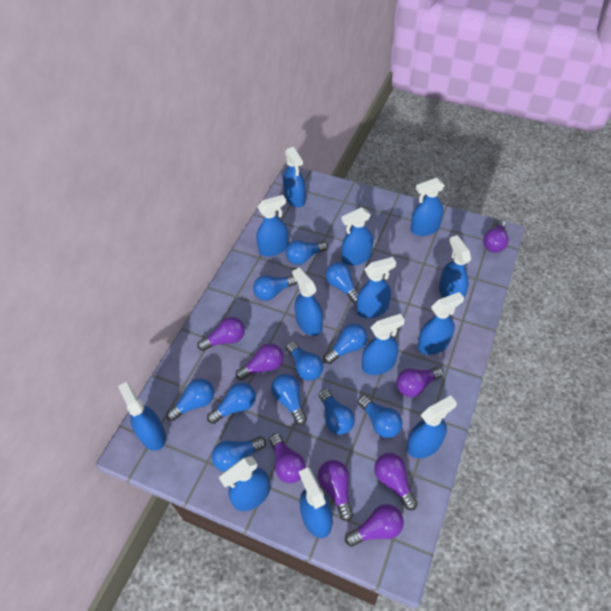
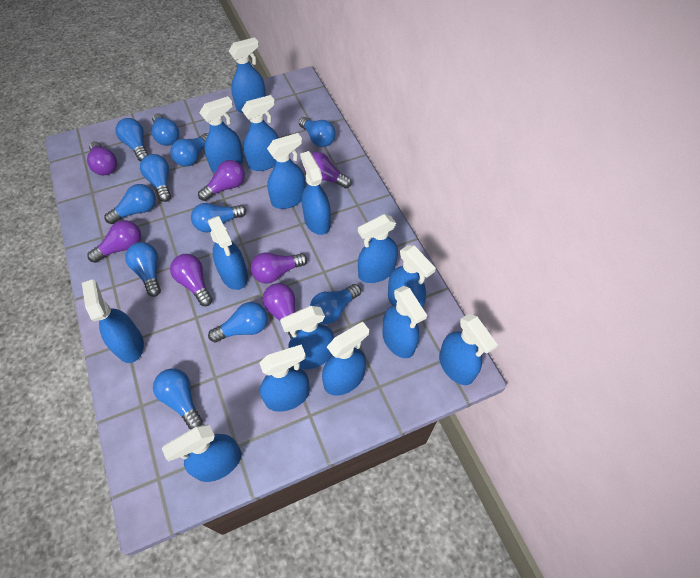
blue spray bottle: 13 -> 15
purple light bulb: 8 -> 7

